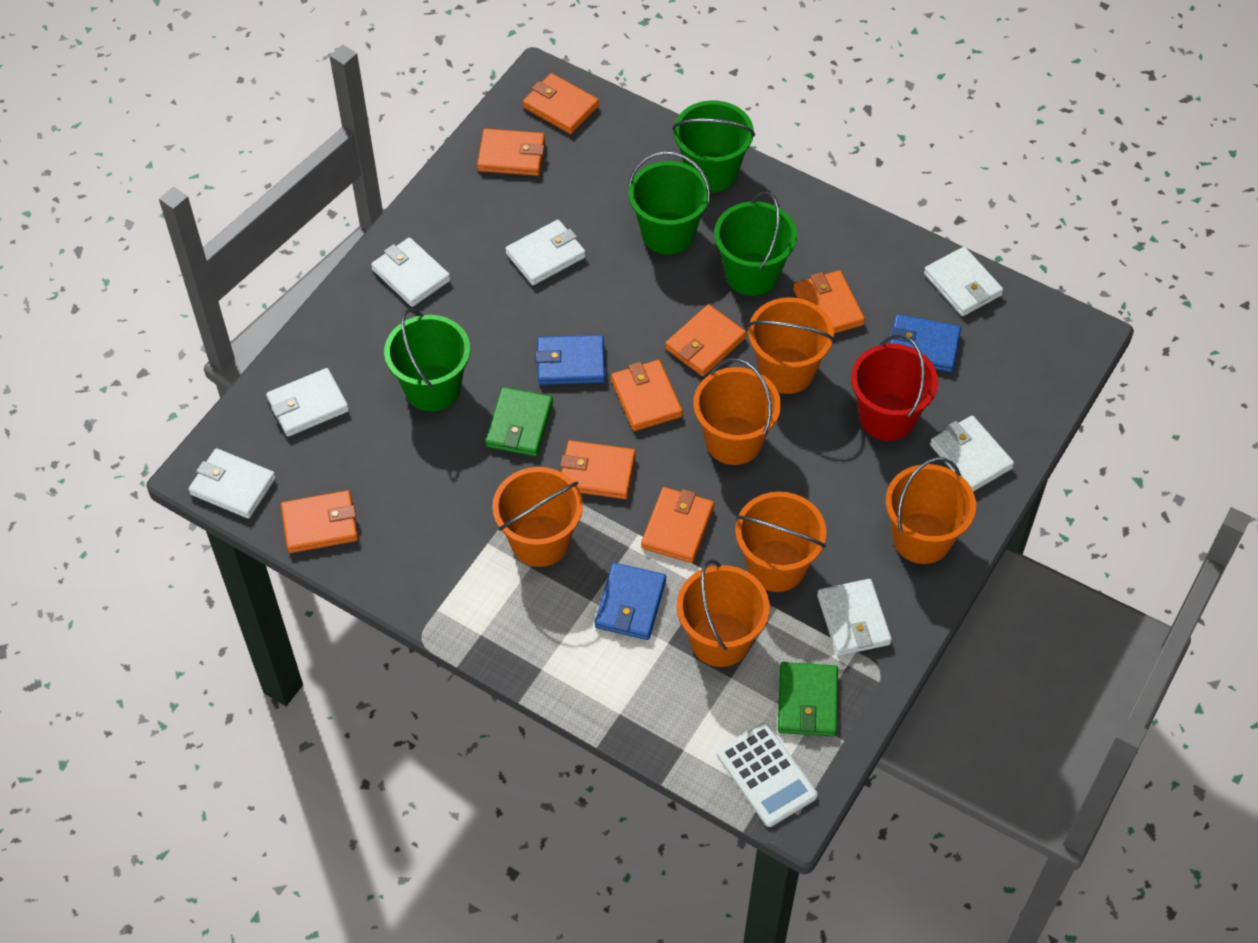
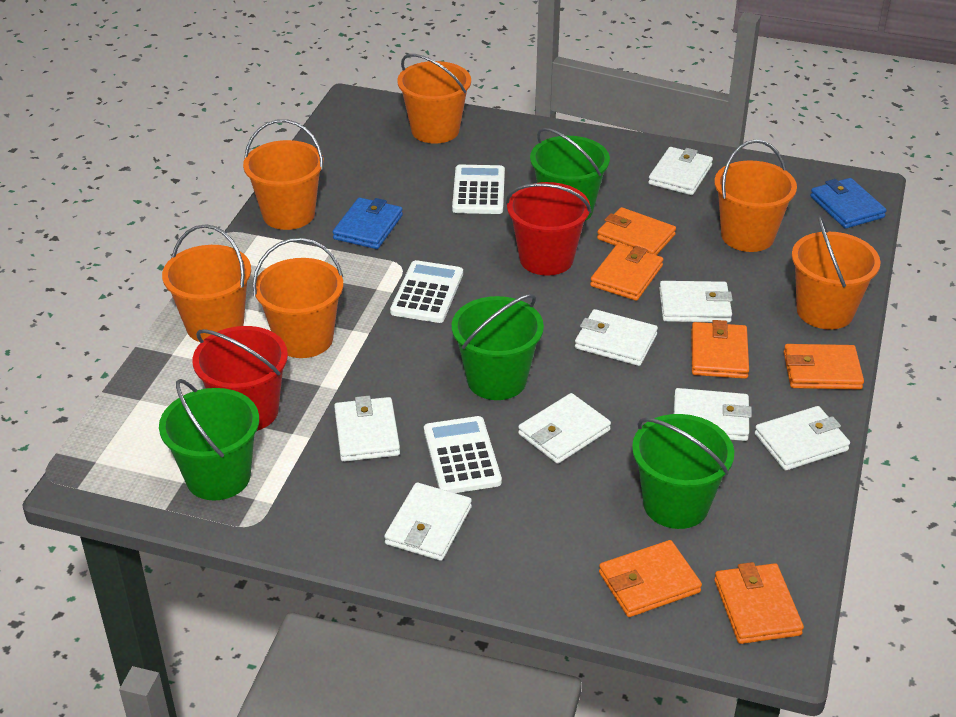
blue wallet: 3 -> 2
green wallet: 2 -> 0
orange wallet: 8 -> 6
red bucket: 1 -> 2
white calculator: 1 -> 3
white wallet: 7 -> 8

